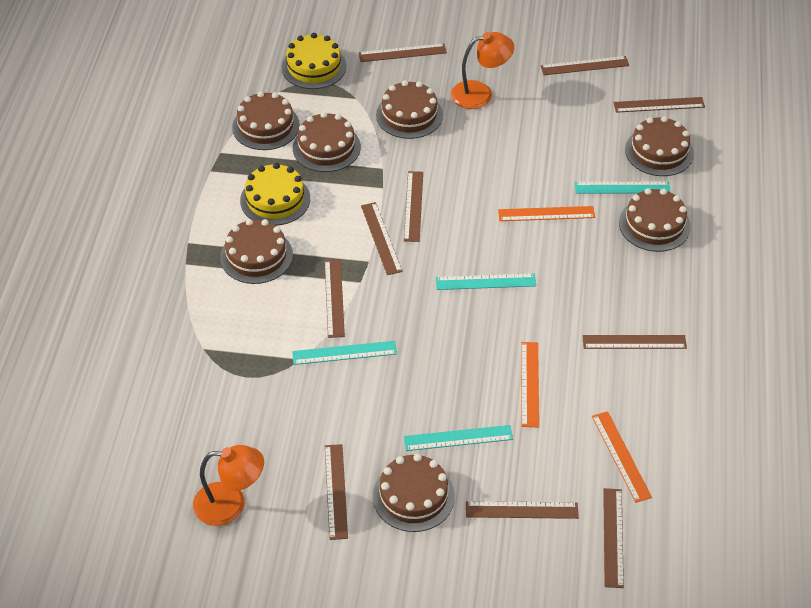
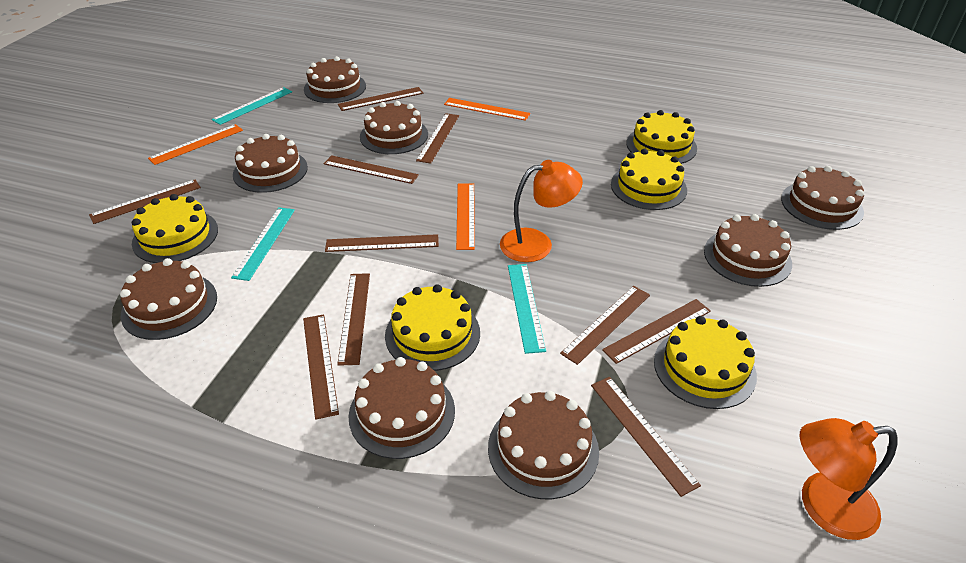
brown cake: 7 -> 8
turquoise ruler: 4 -> 3
yellow cake: 2 -> 5

